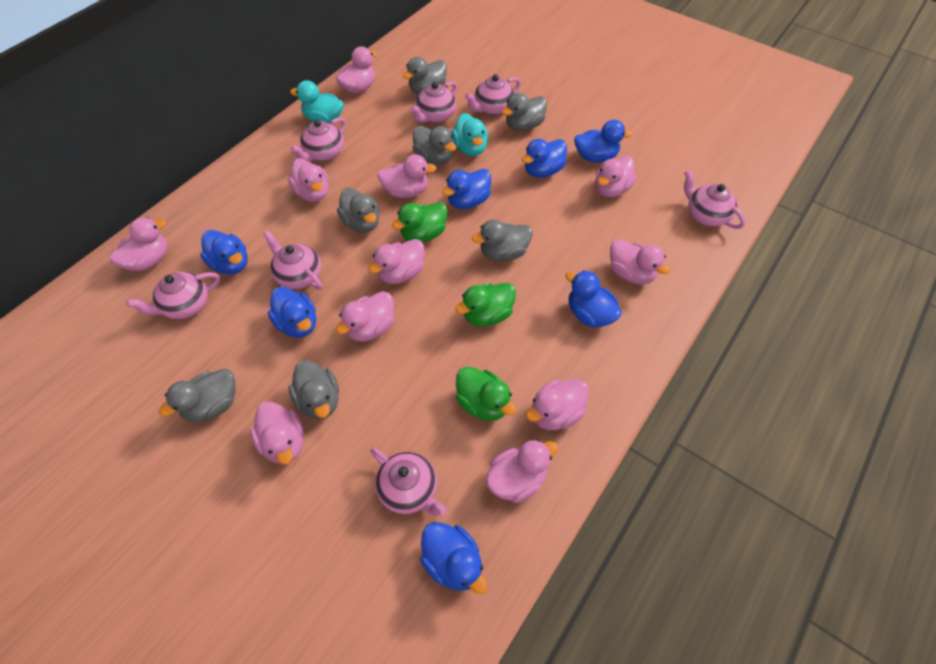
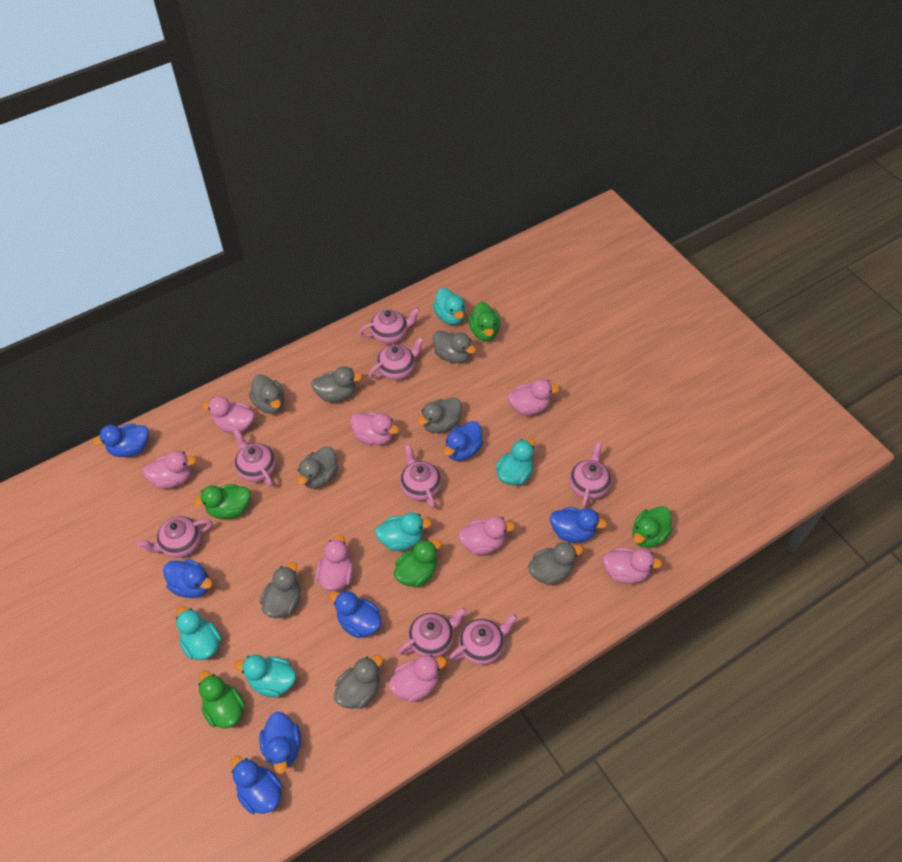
green duck: 3 -> 5
grey duck: 7 -> 8
pink duck: 11 -> 8
pink teapot: 7 -> 8
turquoise duck: 2 -> 5

